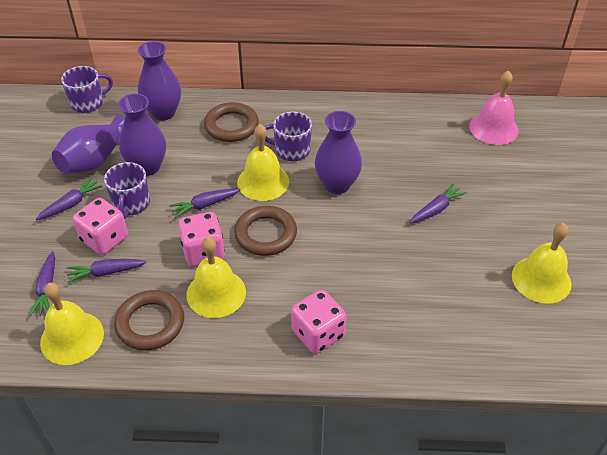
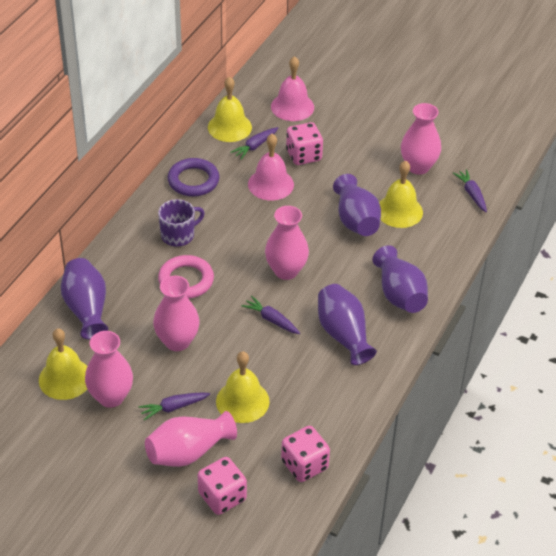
brown ring: 3 -> 0
pink bell: 1 -> 2
pink ring: 0 -> 1
pink vase: 0 -> 5
purple carrot: 5 -> 4
purple mug: 3 -> 1
purple ring: 0 -> 1

